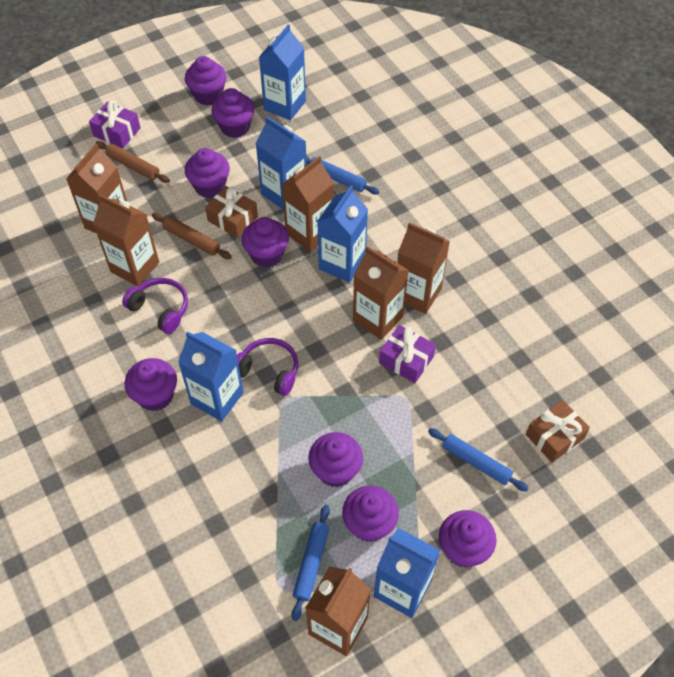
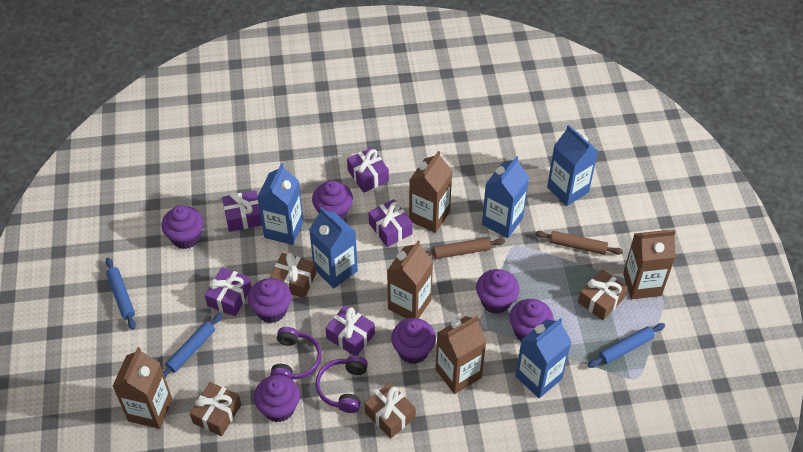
brown carton: 6 -> 5
brown gift: 2 -> 4
purple cupcake: 8 -> 7
purple gift: 2 -> 5

